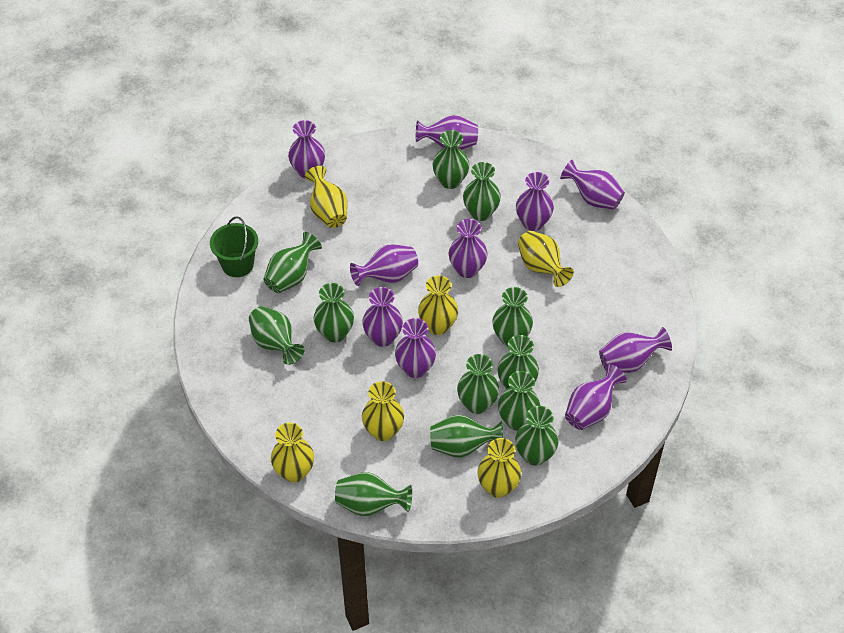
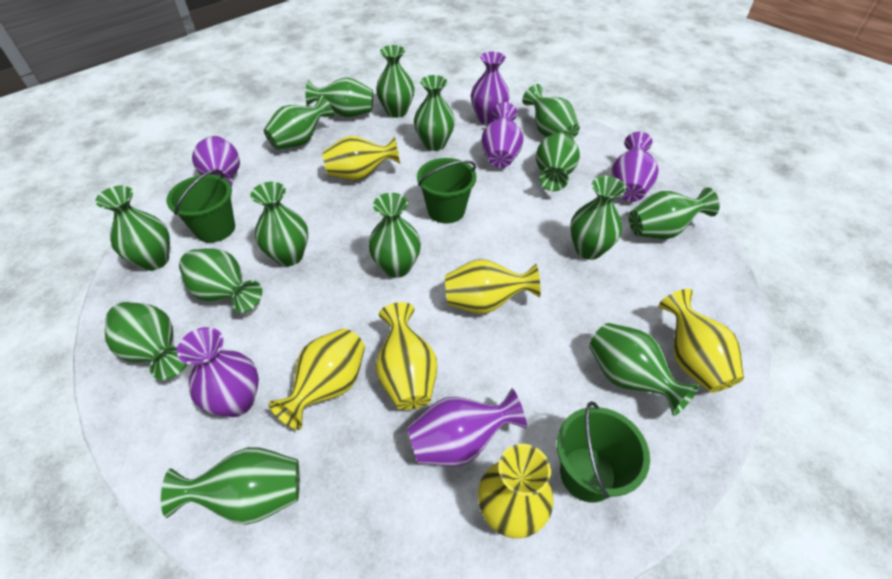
green bucket: 1 -> 3
green vase: 12 -> 15
purple vase: 10 -> 6

